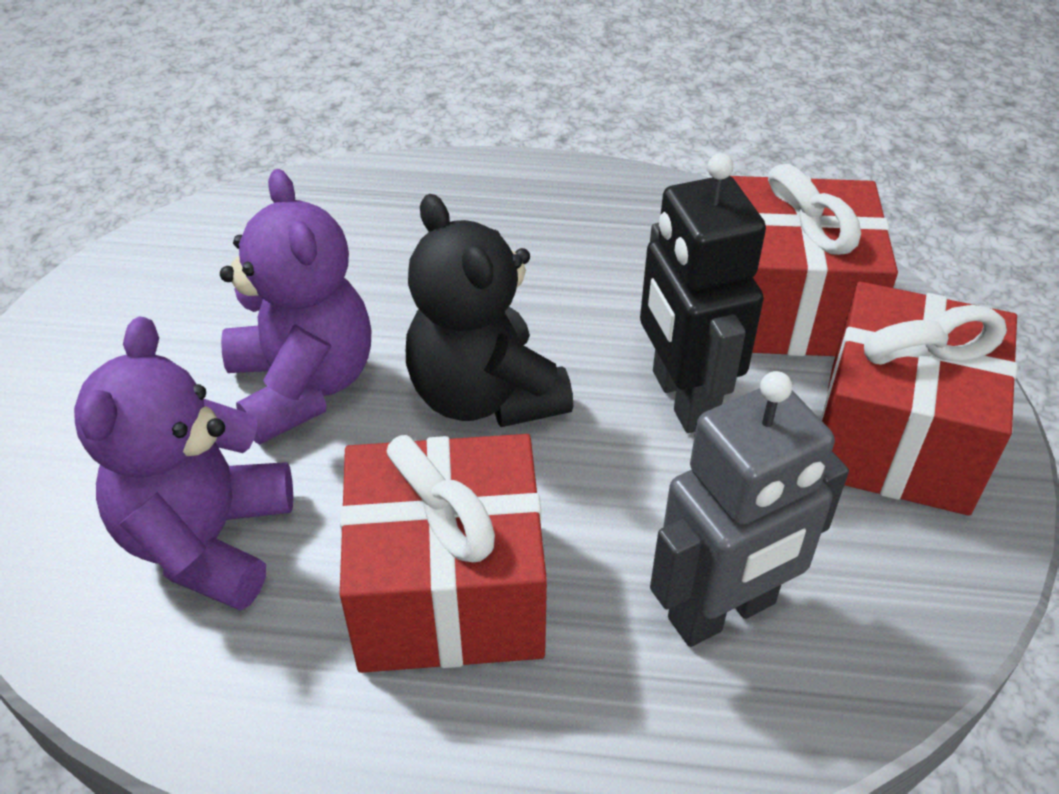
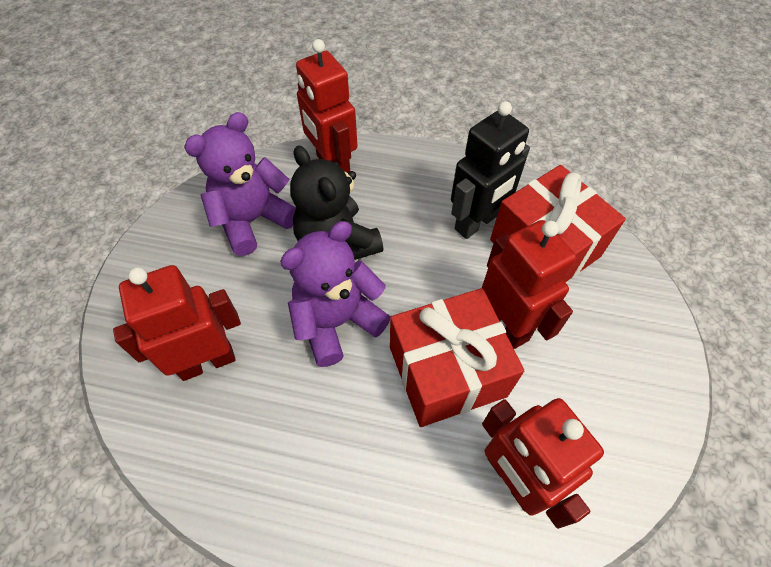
grey robot: 1 -> 0
red gift: 3 -> 2
red robot: 0 -> 4

